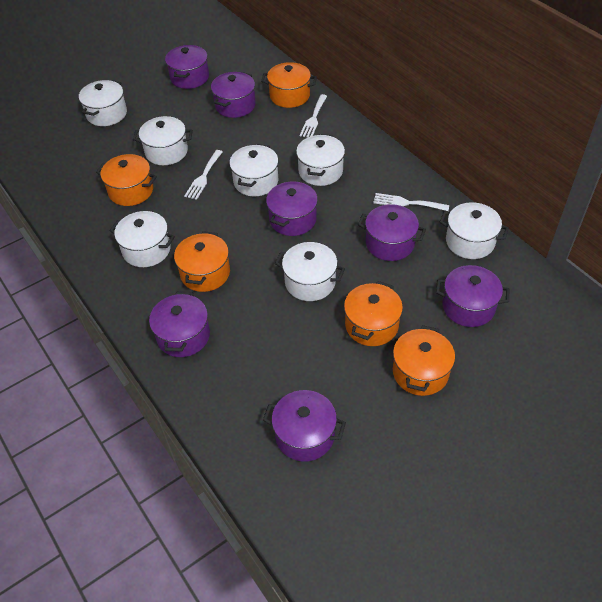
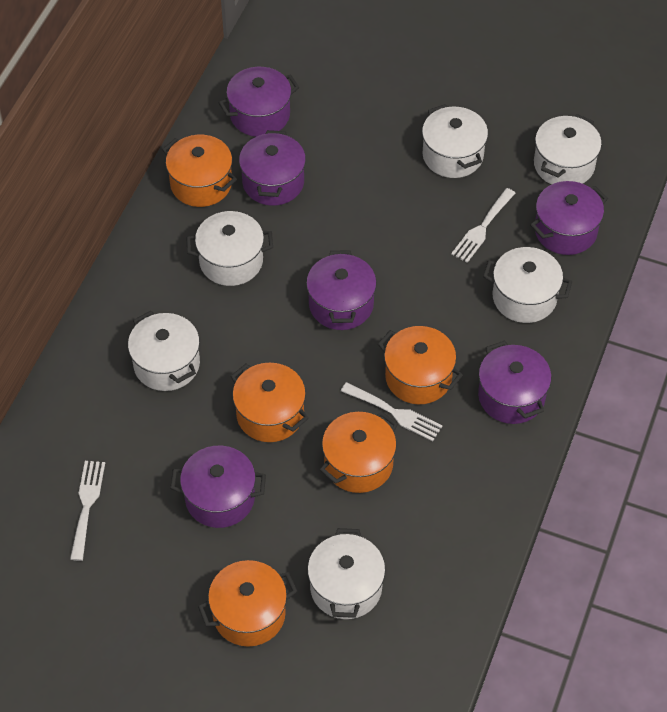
purple pot: 7 -> 6
white pot: 7 -> 6

